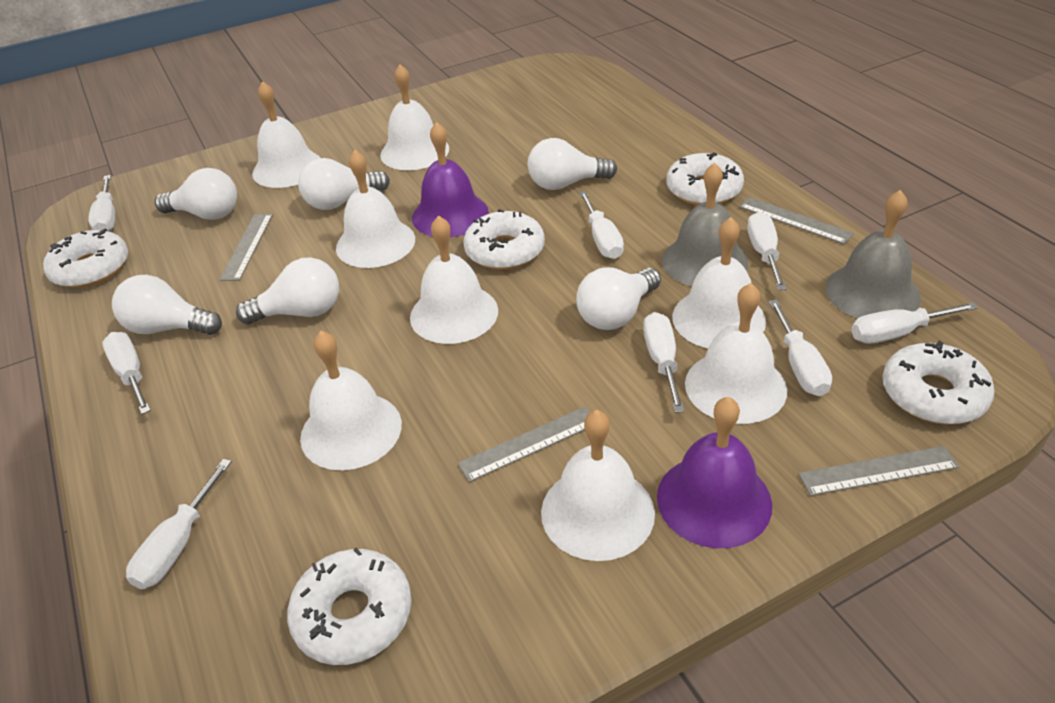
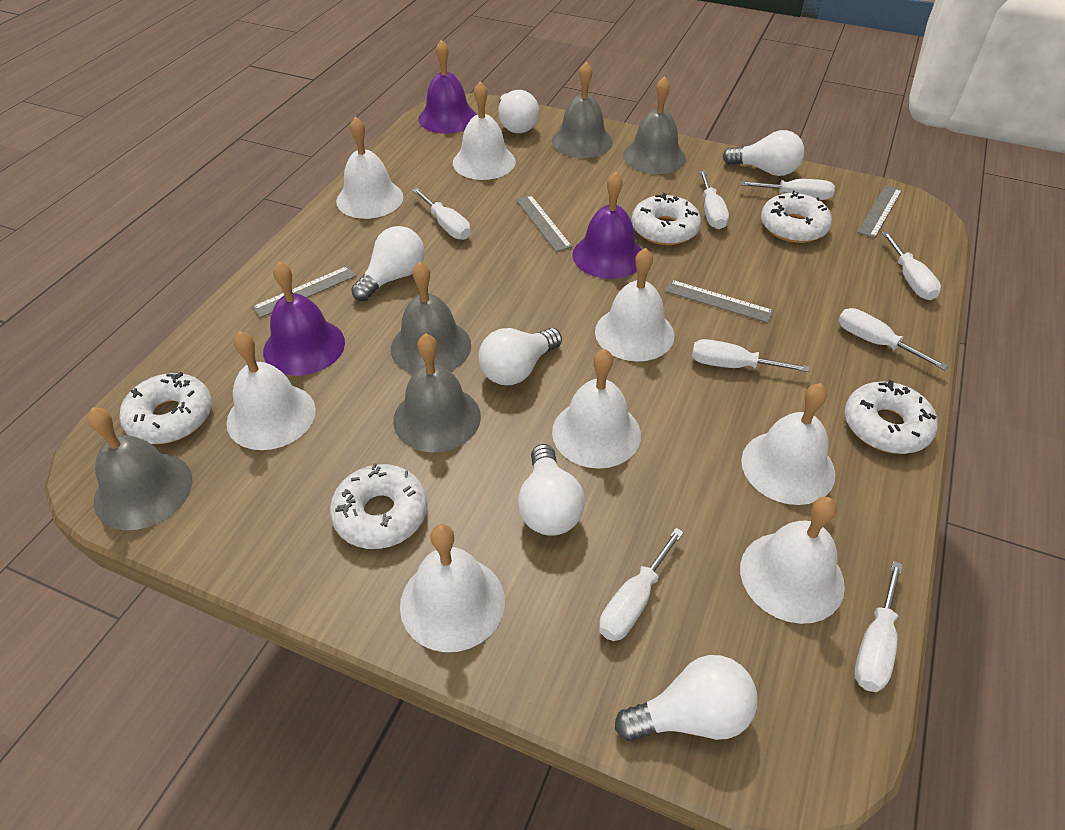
grey bell: 2 -> 5
purple bell: 2 -> 3

